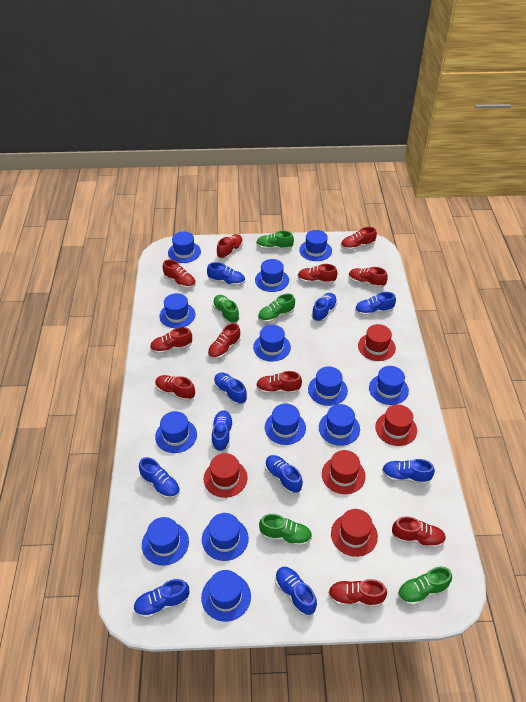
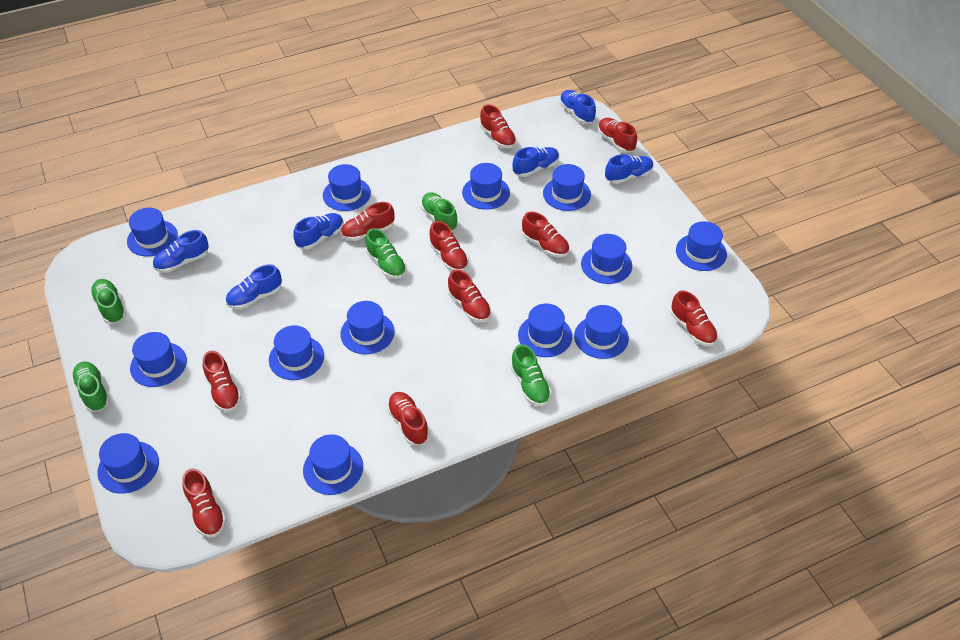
blue shoe: 10 -> 6
red hat: 5 -> 0
red shoe: 11 -> 10

